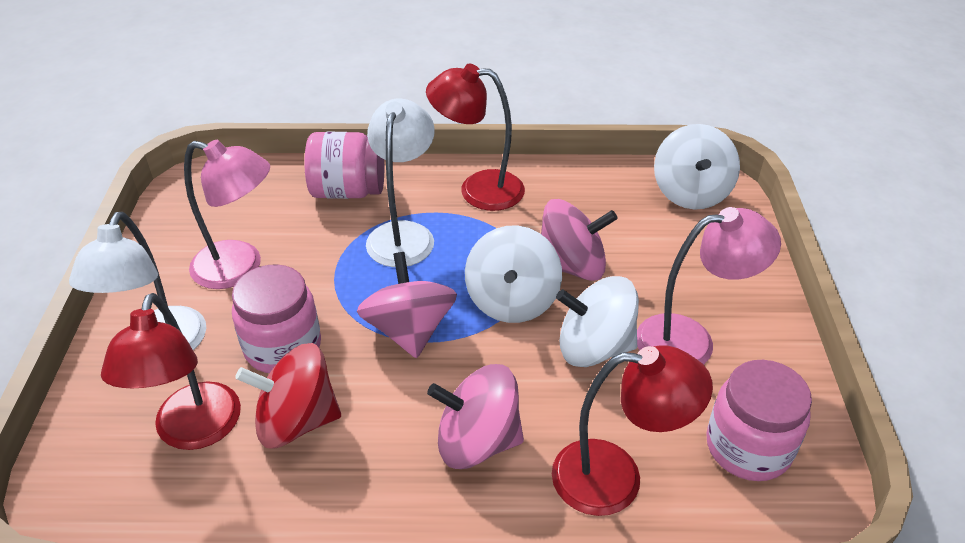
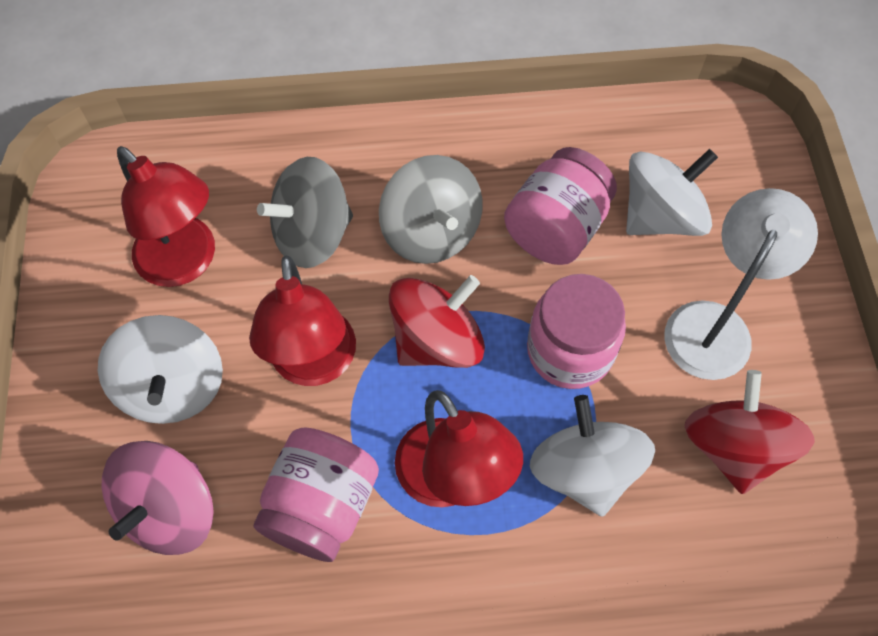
grey spinning top: 0 -> 2
pink lamp: 2 -> 0
pink spinning top: 3 -> 1
red spinning top: 1 -> 2
white lamp: 2 -> 1

